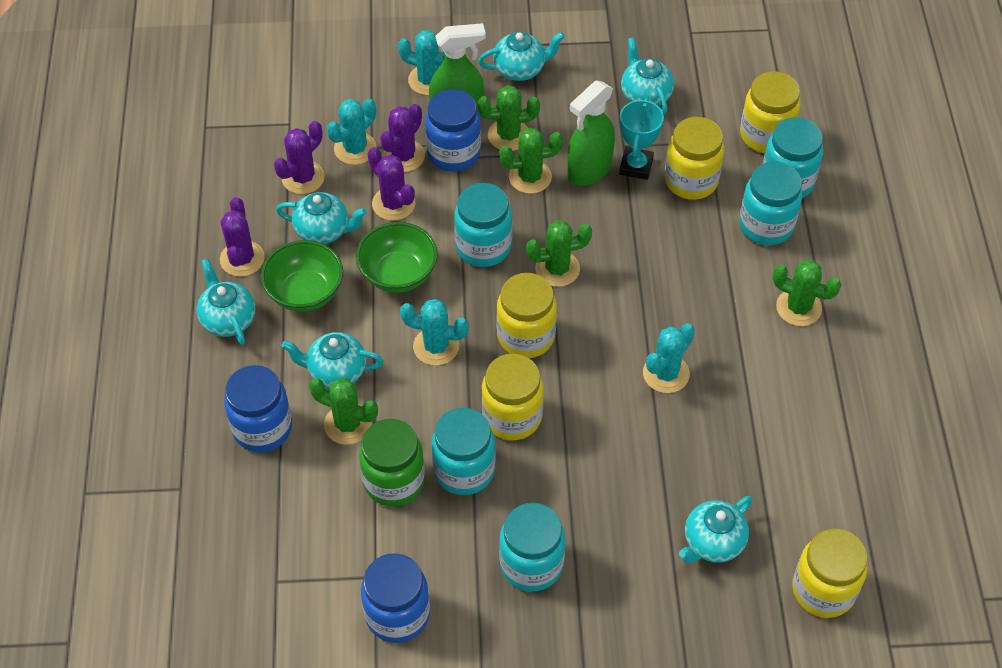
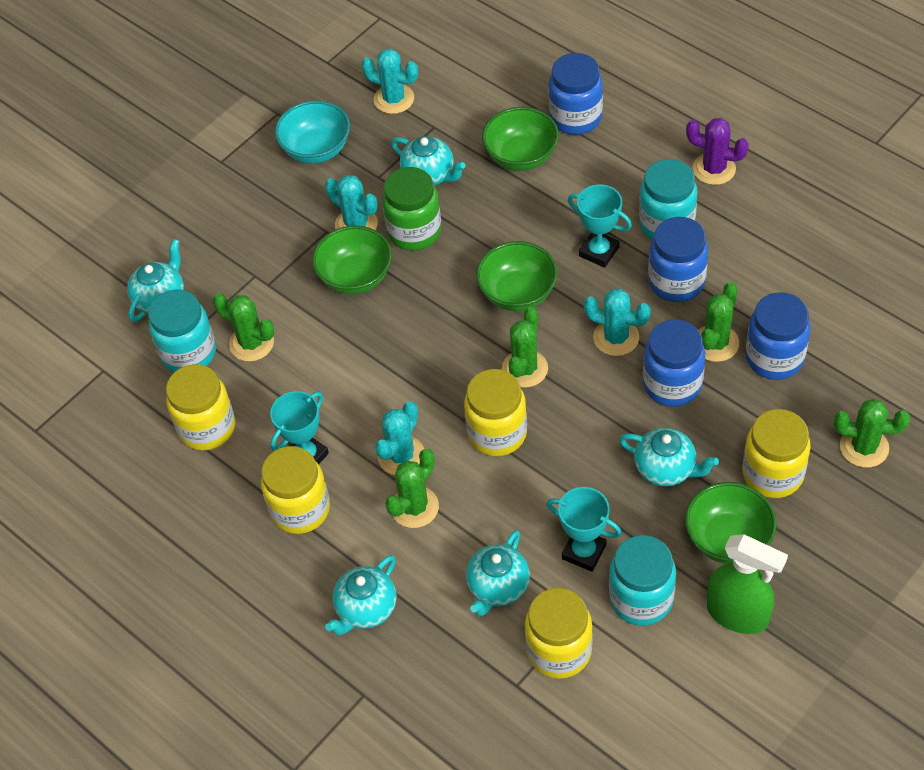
blue jar: 3 -> 4
green bowl: 2 -> 4
green spray bottle: 2 -> 1
purple cactus: 4 -> 1
turquoise bowl: 0 -> 1
turquoise jar: 5 -> 3
turquoise teapot: 6 -> 5
turquoise trophy: 1 -> 3

